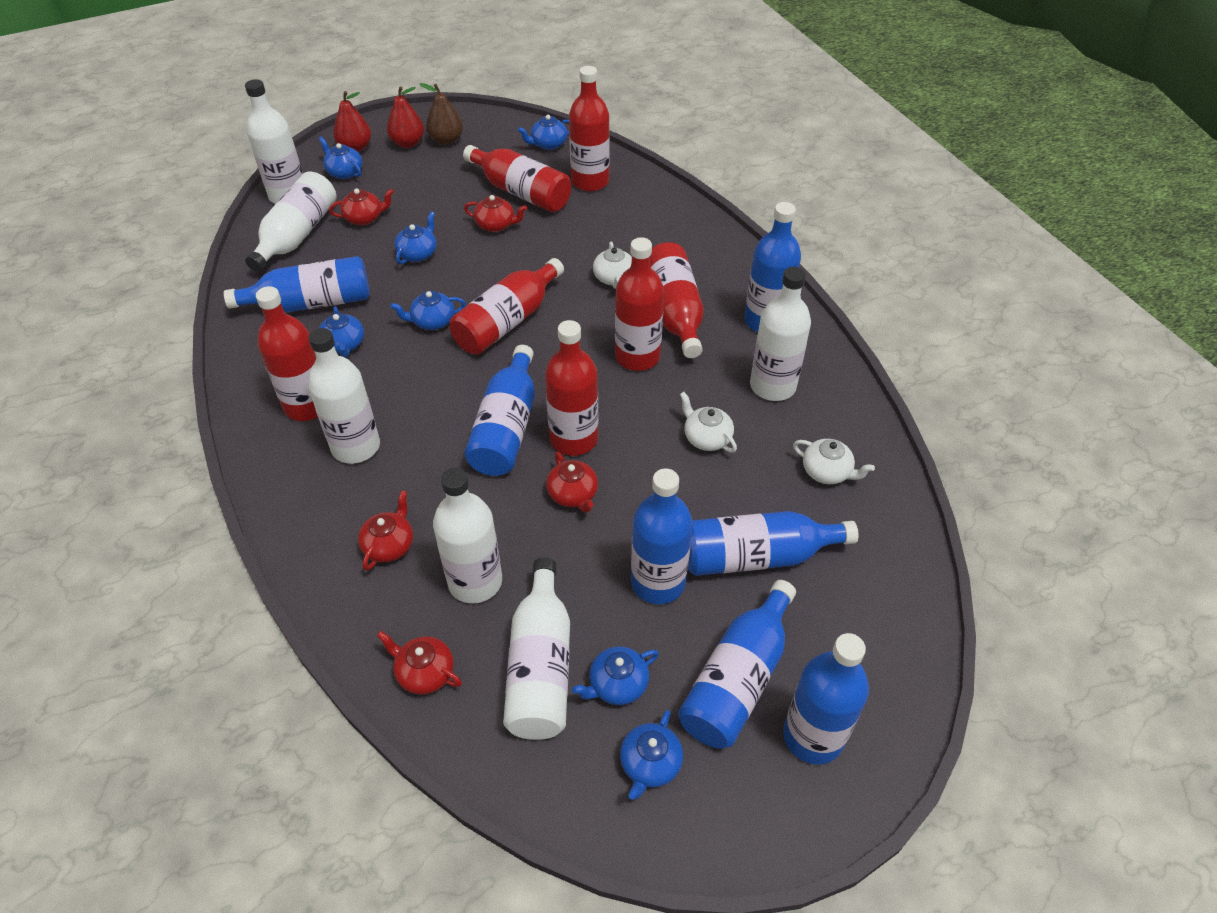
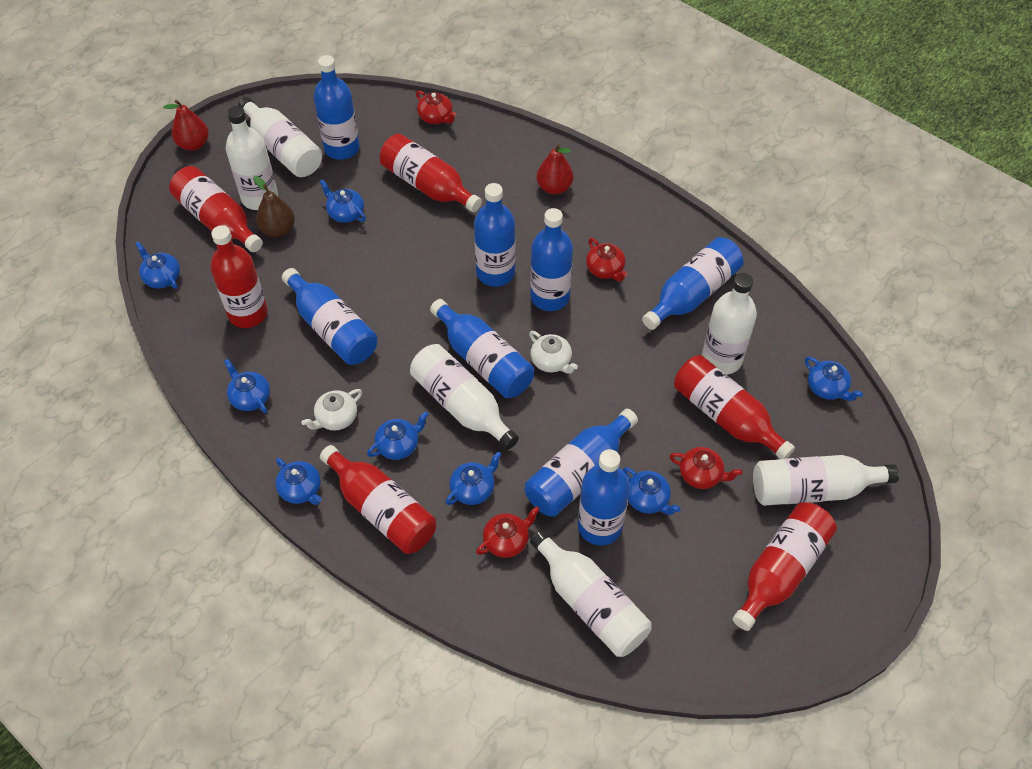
blue bottle: 7 -> 8
blue teapot: 7 -> 8
red bottle: 7 -> 6
red teapot: 5 -> 4
white teapot: 3 -> 2

